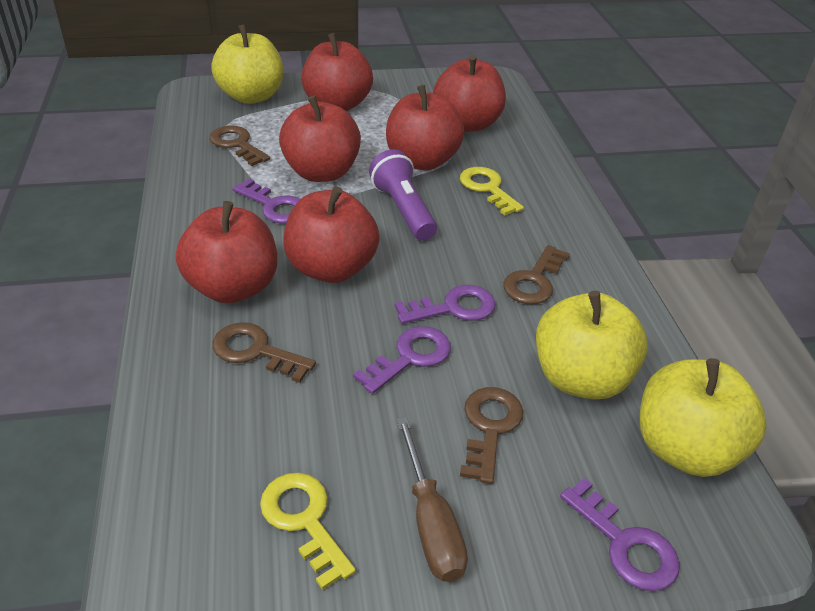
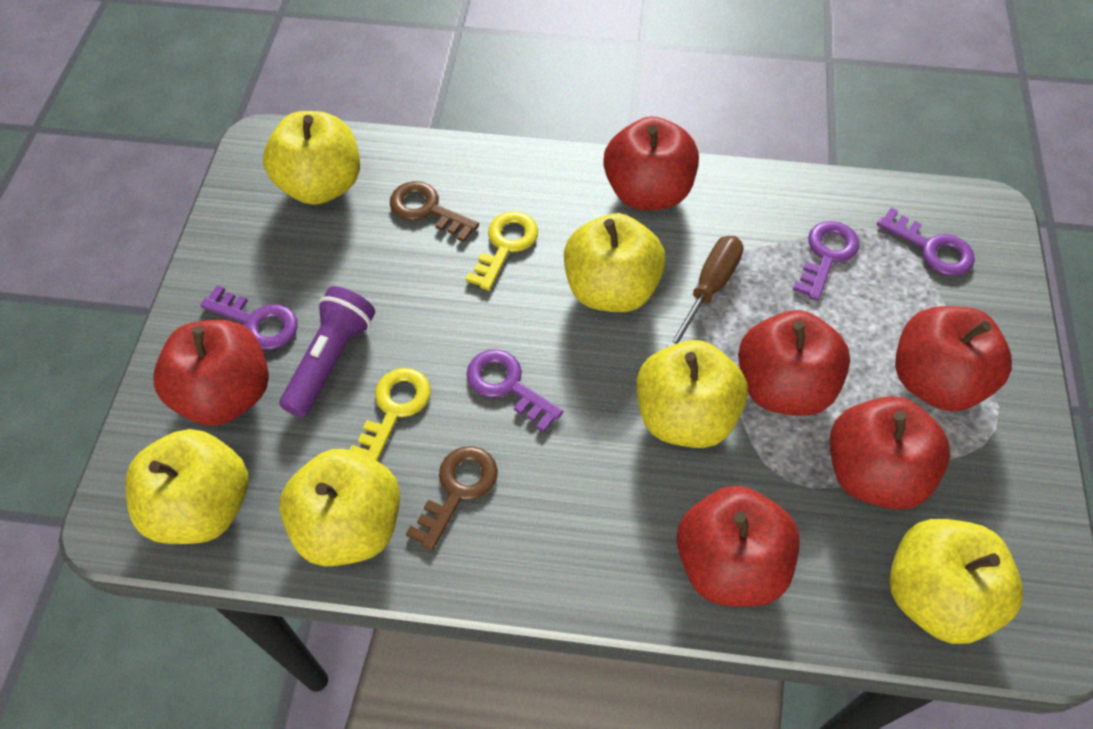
brown key: 4 -> 2
yellow apple: 3 -> 6

